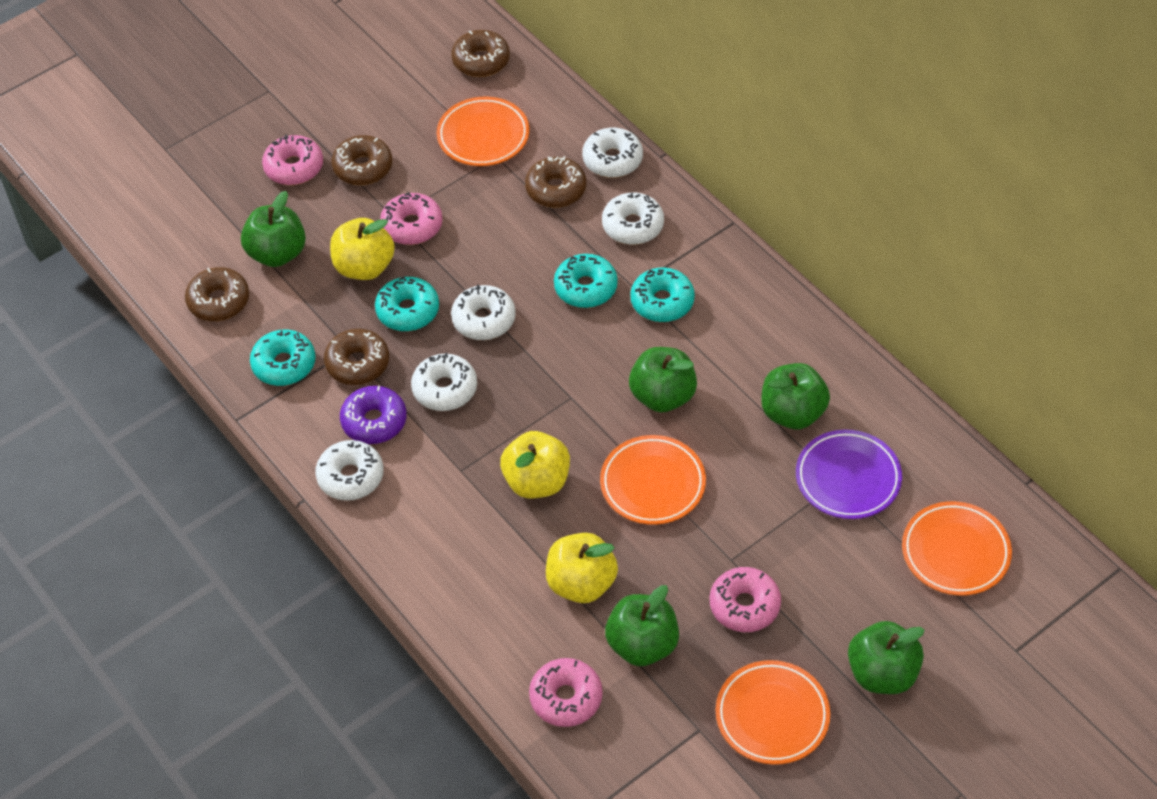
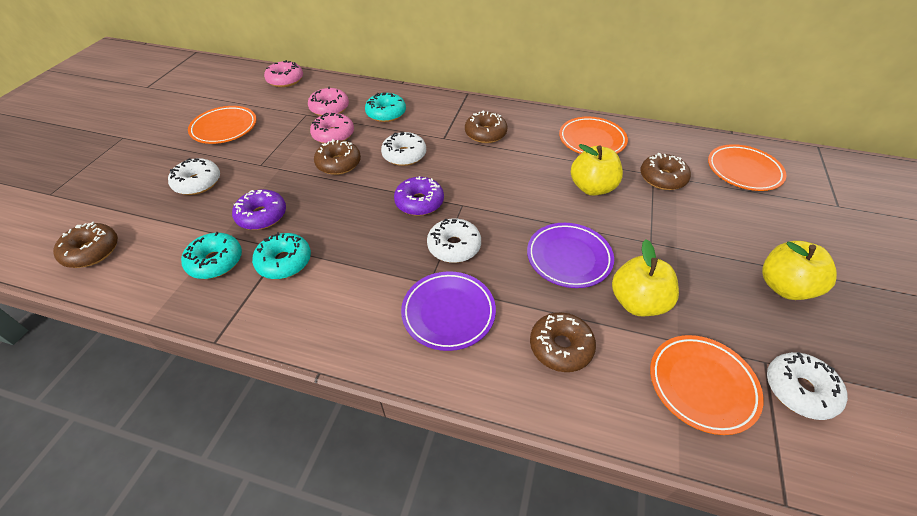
green apple: 5 -> 0
pink donut: 4 -> 3
purple donut: 1 -> 2
purple plate: 1 -> 2
turquoise donut: 4 -> 3
white donut: 5 -> 4

